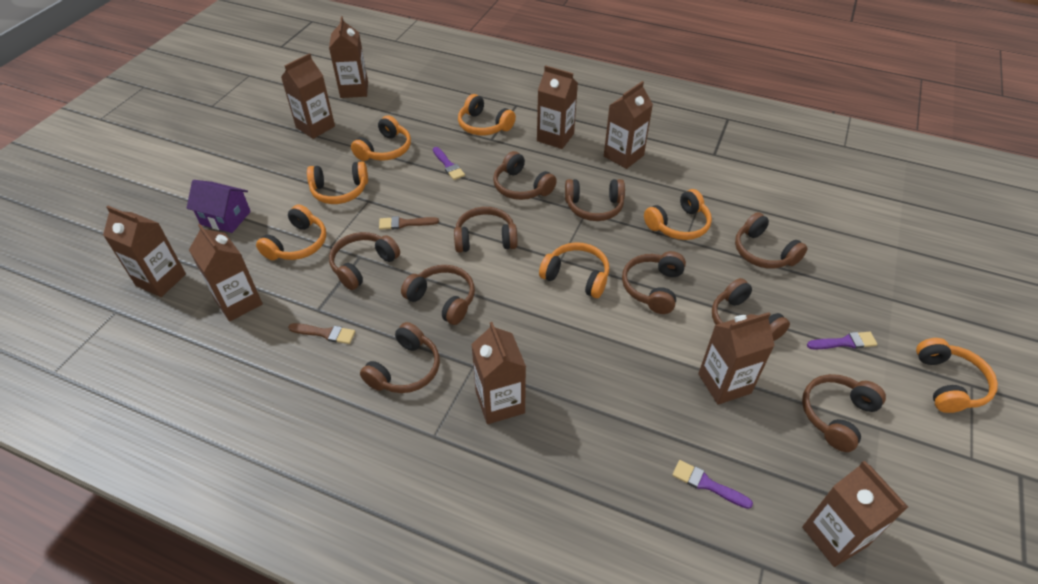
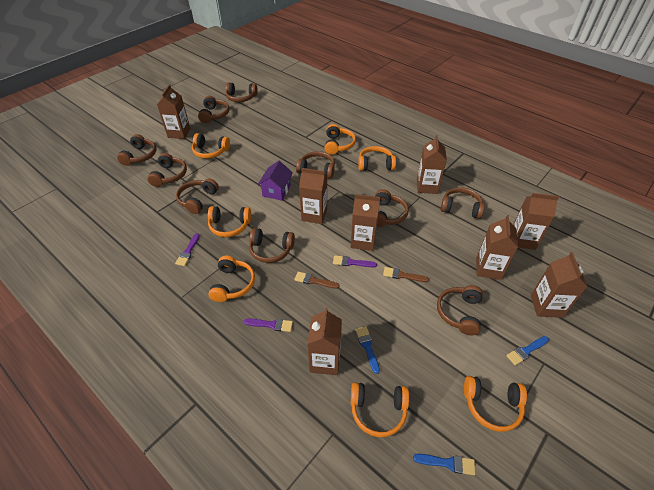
blue brush: 0 -> 3
brown carton: 9 -> 8

